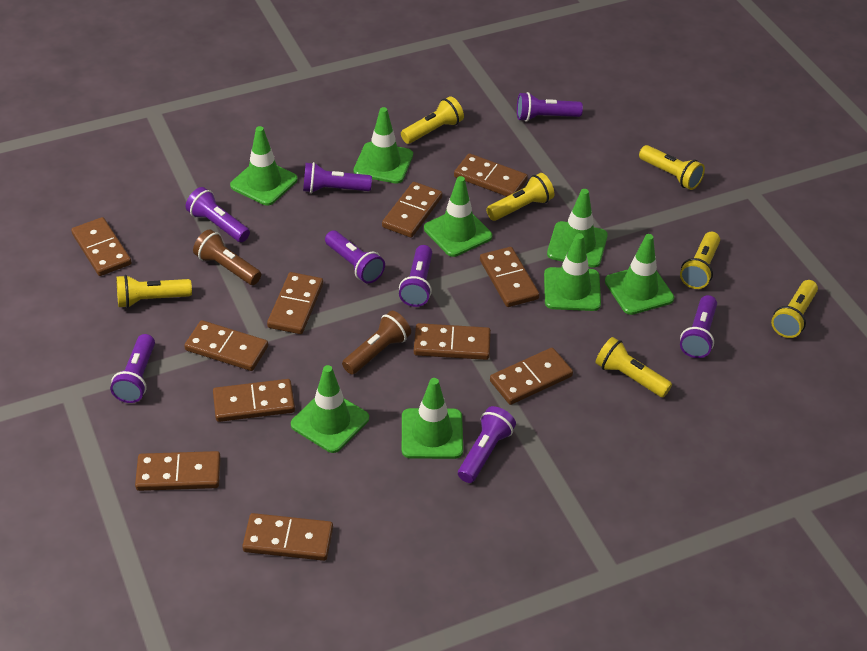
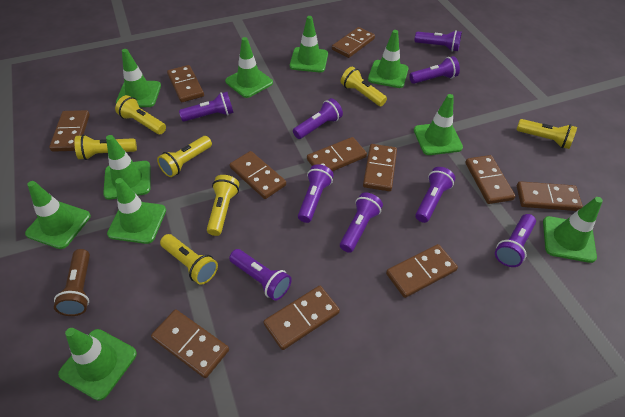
brown flashlight: 2 -> 1
green traffic cone: 8 -> 10
purple flashlight: 8 -> 9

